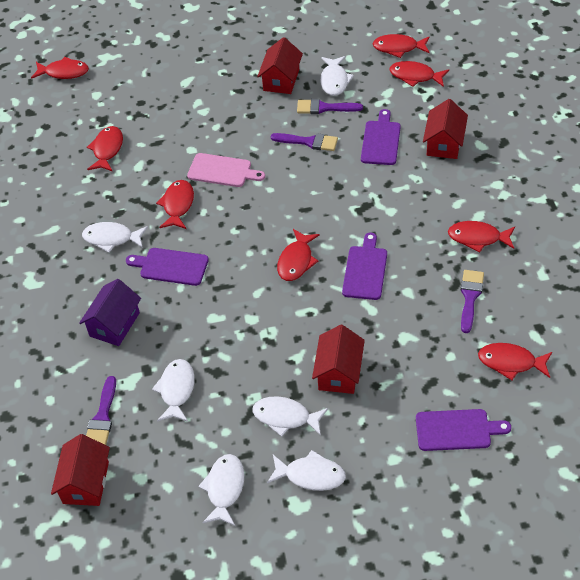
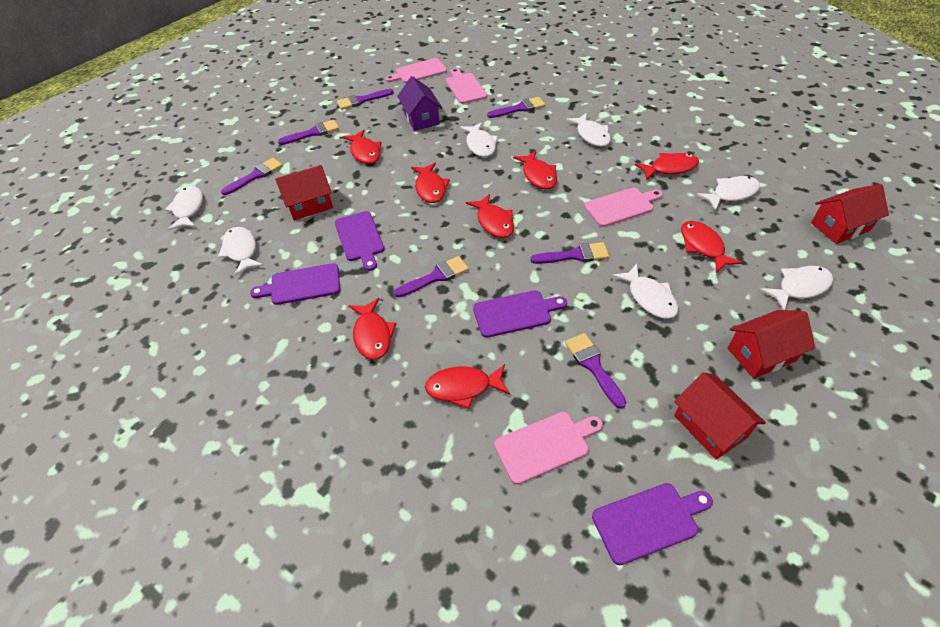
pink cutting board: 1 -> 4
purple brush: 4 -> 7
white fish: 6 -> 7

